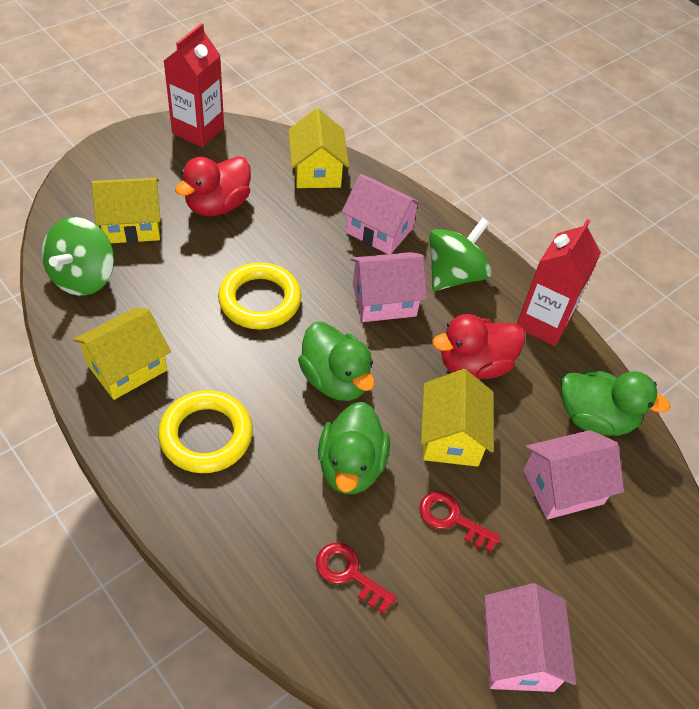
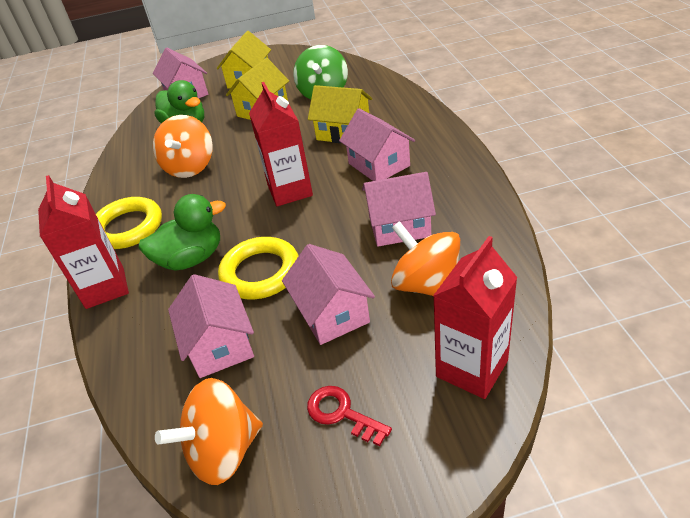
green duck: 3 -> 2
green spinning top: 2 -> 1
orange spinning top: 0 -> 3
pink house: 4 -> 5
red carton: 2 -> 3
red duck: 2 -> 0
red key: 2 -> 1
yellow house: 4 -> 3

